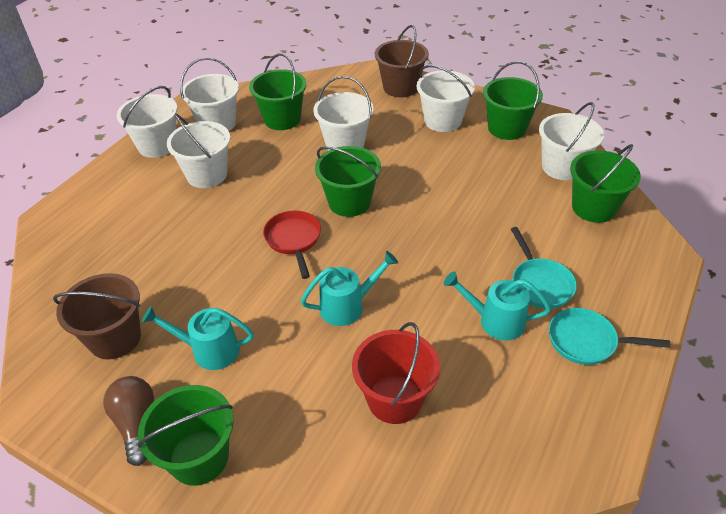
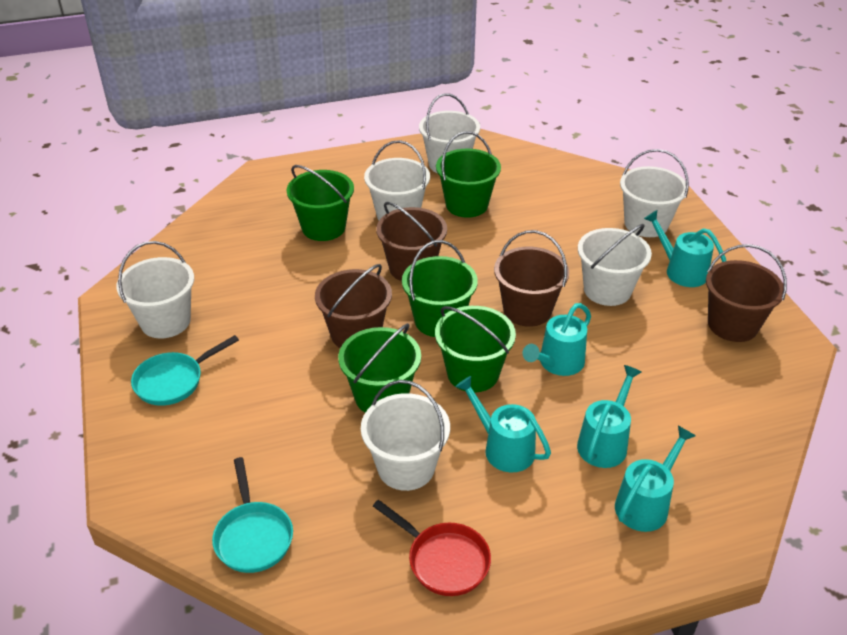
brown bucket: 2 -> 4
brown light bulb: 1 -> 0
red bucket: 1 -> 0
turquoise watering can: 3 -> 5

